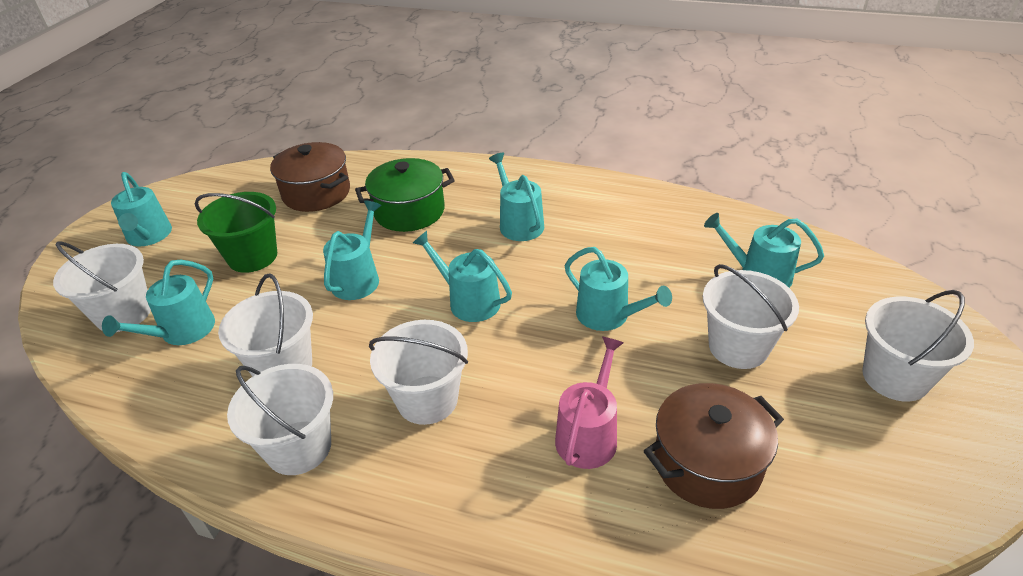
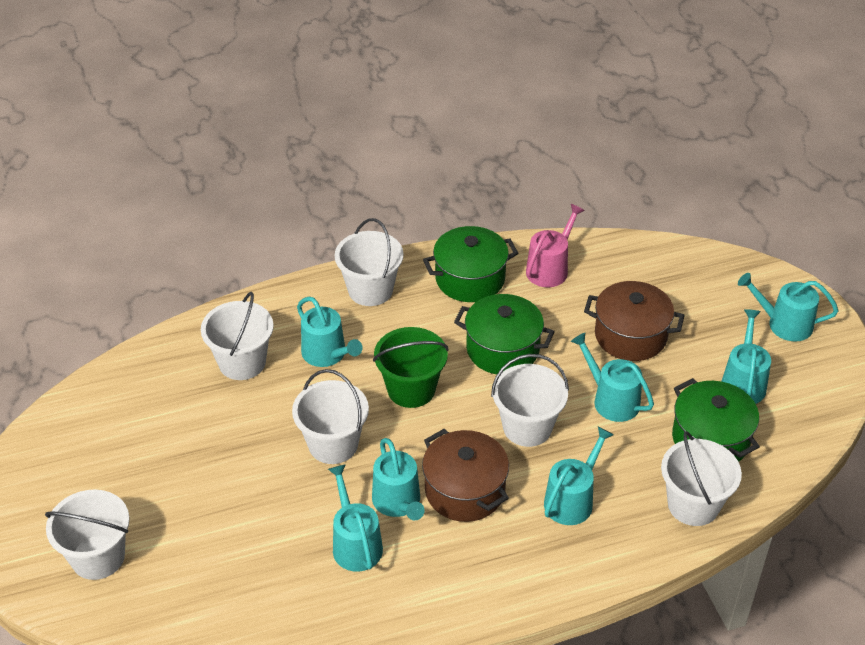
green pot: 1 -> 3

